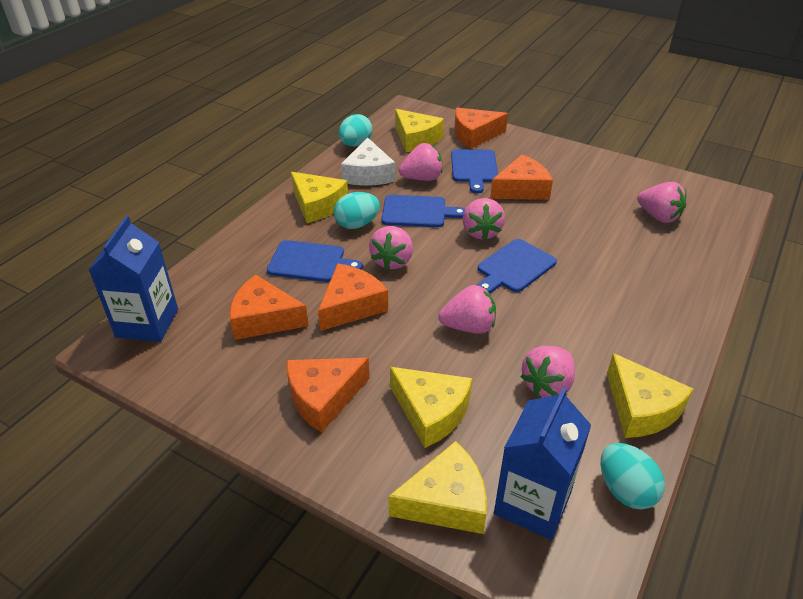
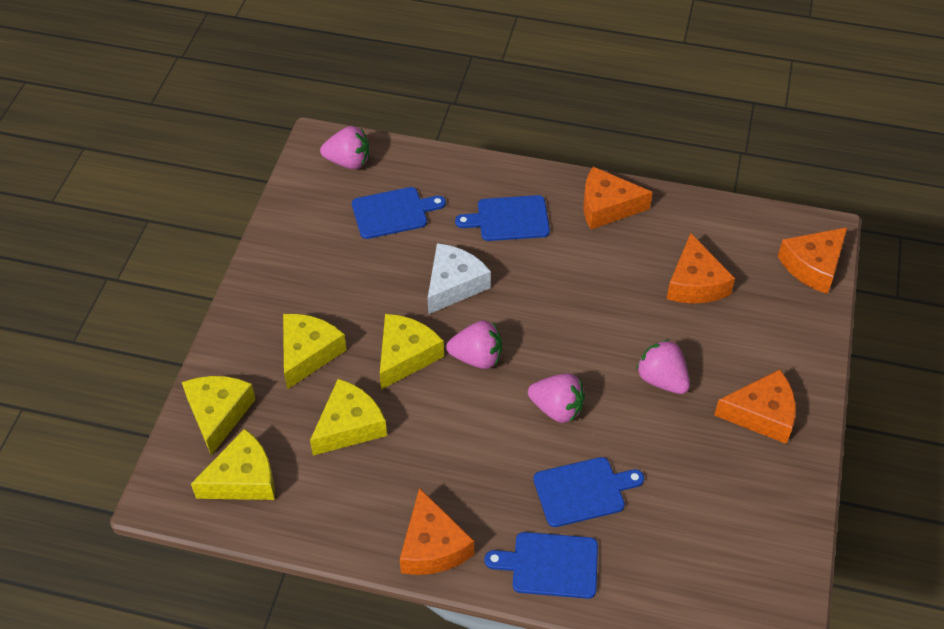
blue carton: 2 -> 0
pink strawberry: 6 -> 4
turquoise egg: 3 -> 0

